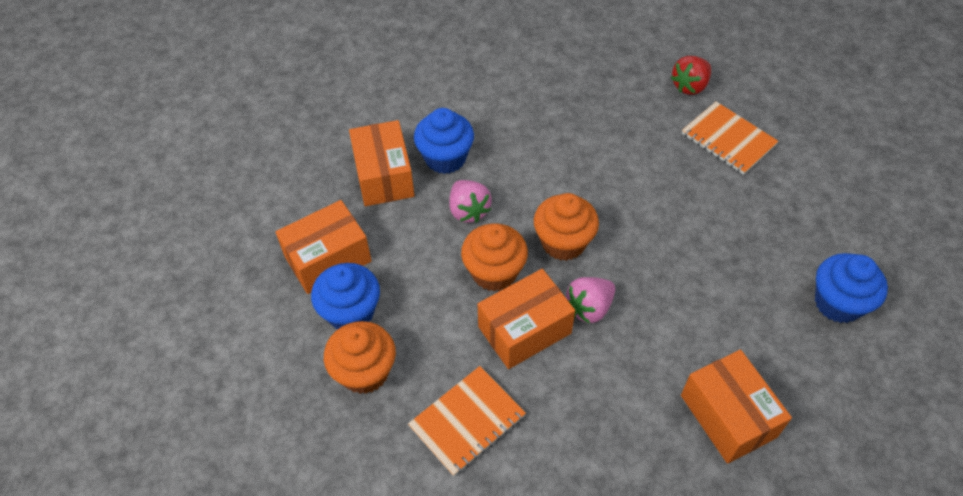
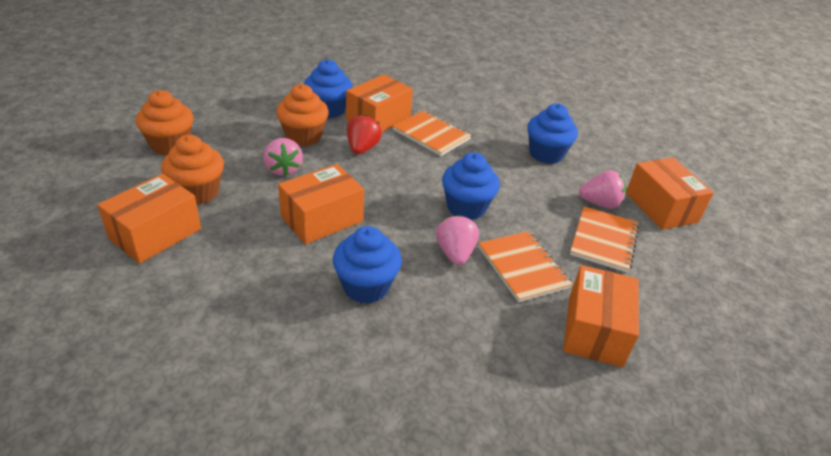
blue cupcake: 3 -> 4
orange box: 4 -> 5
orange notebook: 2 -> 3
pink strawberry: 2 -> 3

